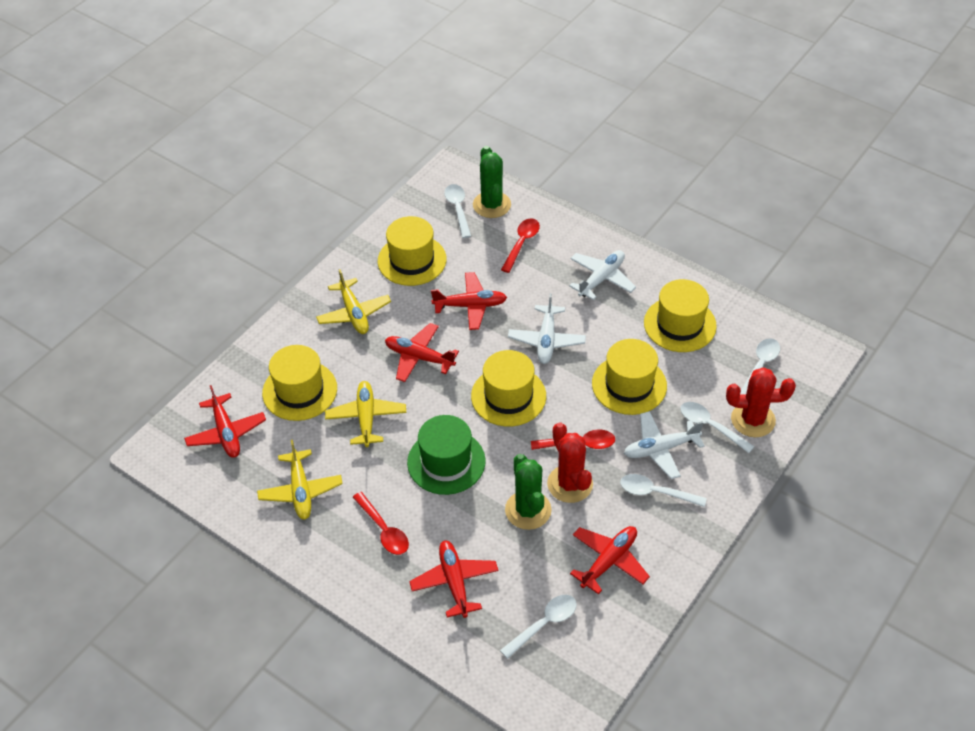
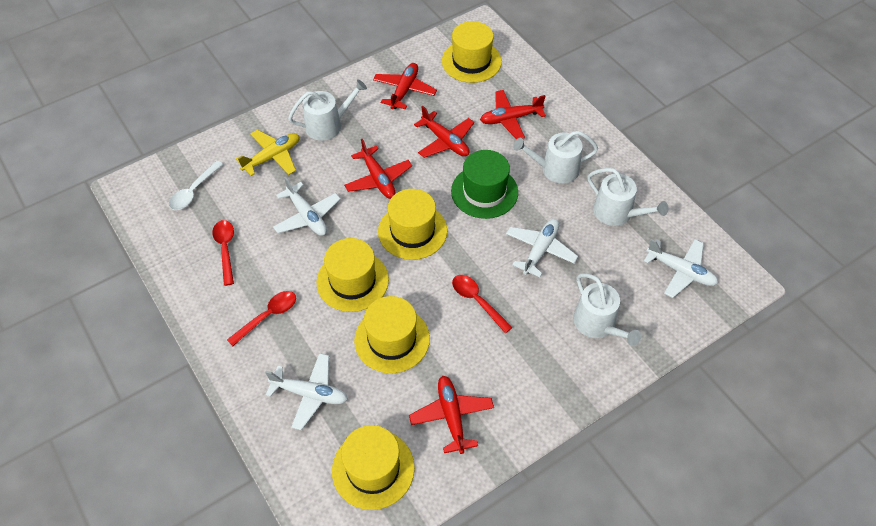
green cactus: 2 -> 0
red cactus: 2 -> 0
white plane: 3 -> 4
white spoon: 5 -> 1
white watering can: 0 -> 4
yellow plane: 3 -> 1

